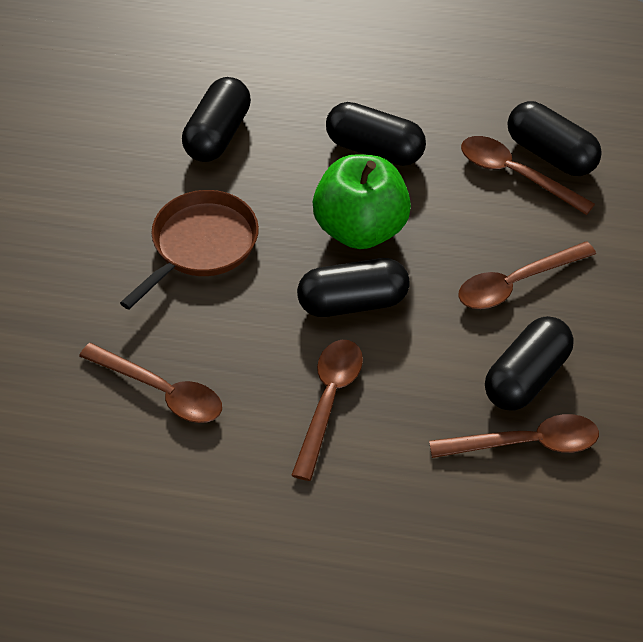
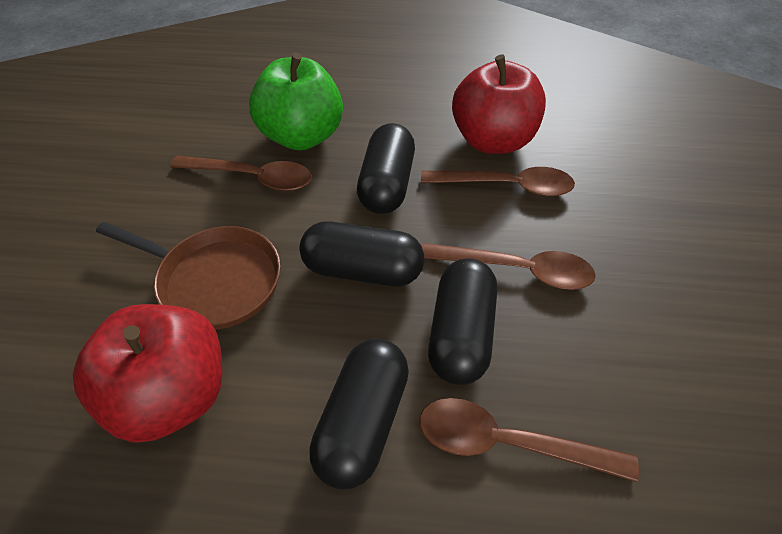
black capsule: 5 -> 4
brown spoon: 5 -> 4
red apple: 0 -> 2

